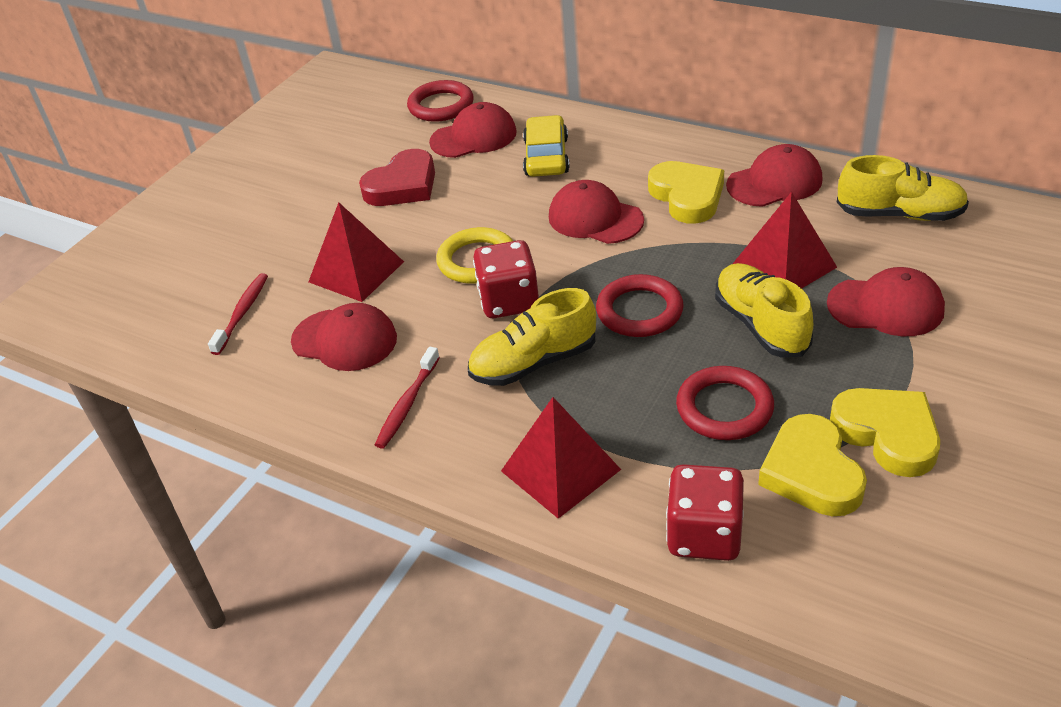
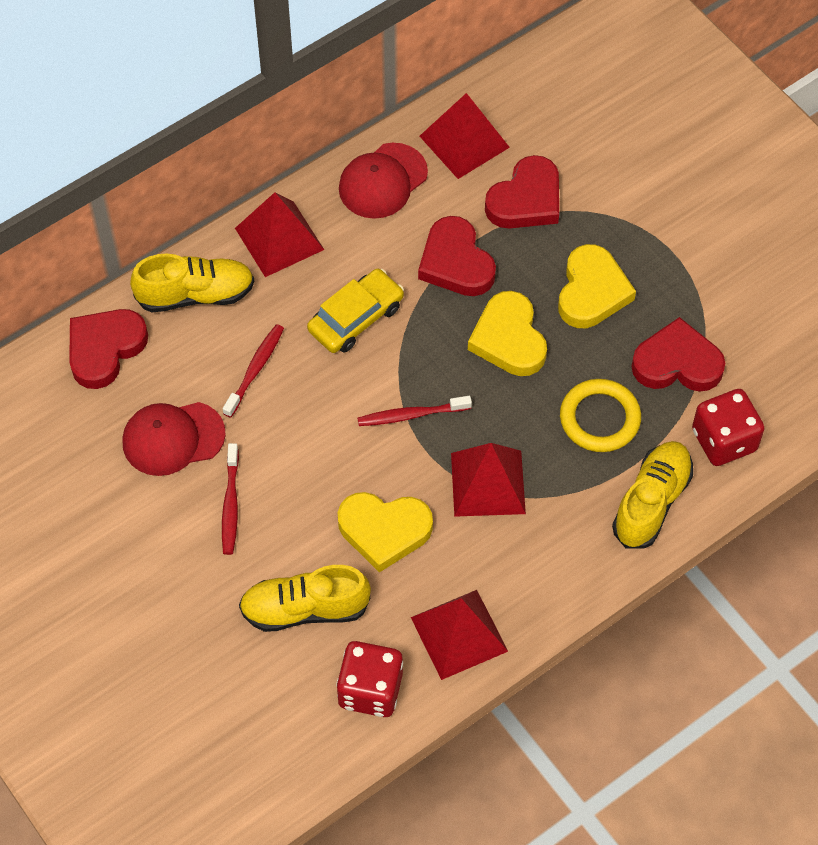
red cap: 5 -> 2
red heart: 1 -> 4
red pyramid: 3 -> 4
red ring: 3 -> 0
red toothbrush: 2 -> 3

